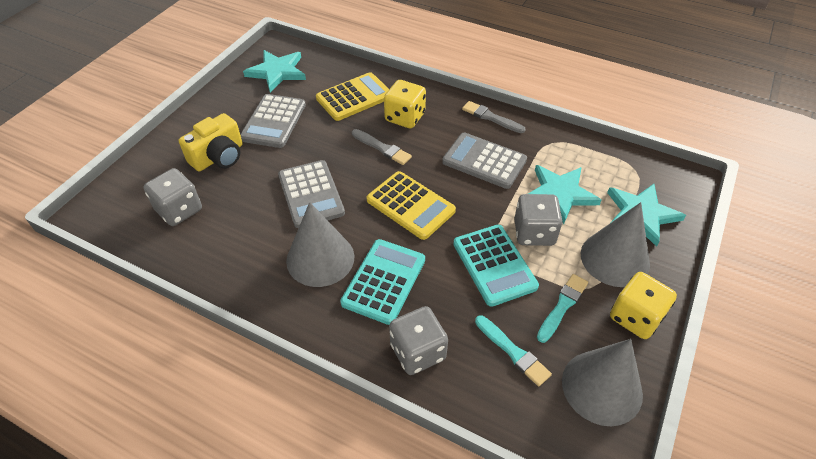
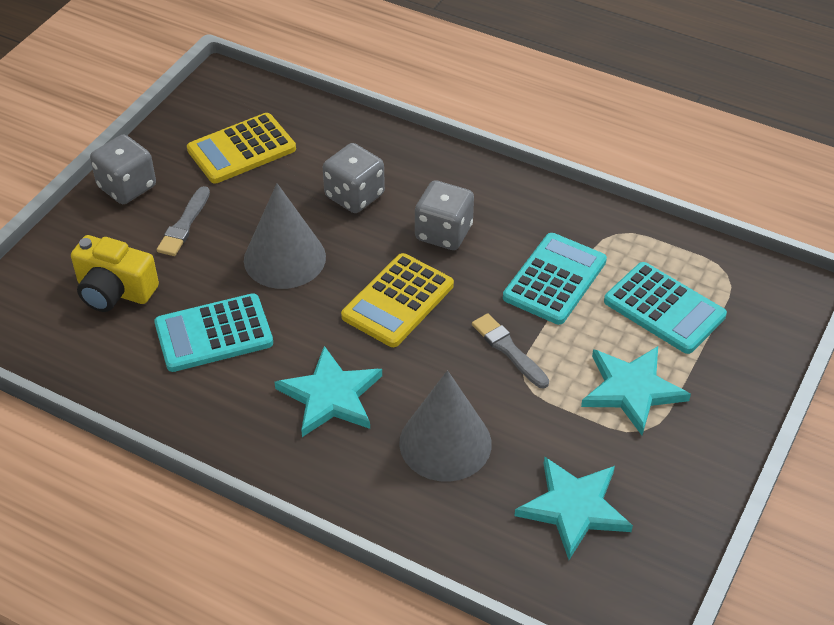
grey calculator: 3 -> 0
grey cone: 3 -> 2
turquoise brush: 2 -> 0
turquoise calculator: 2 -> 3
yellow dice: 2 -> 0

